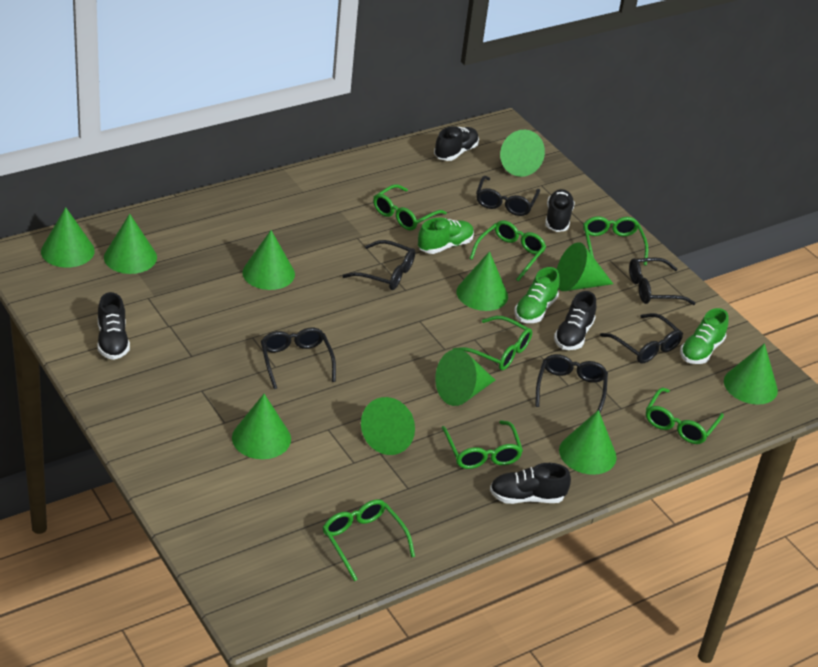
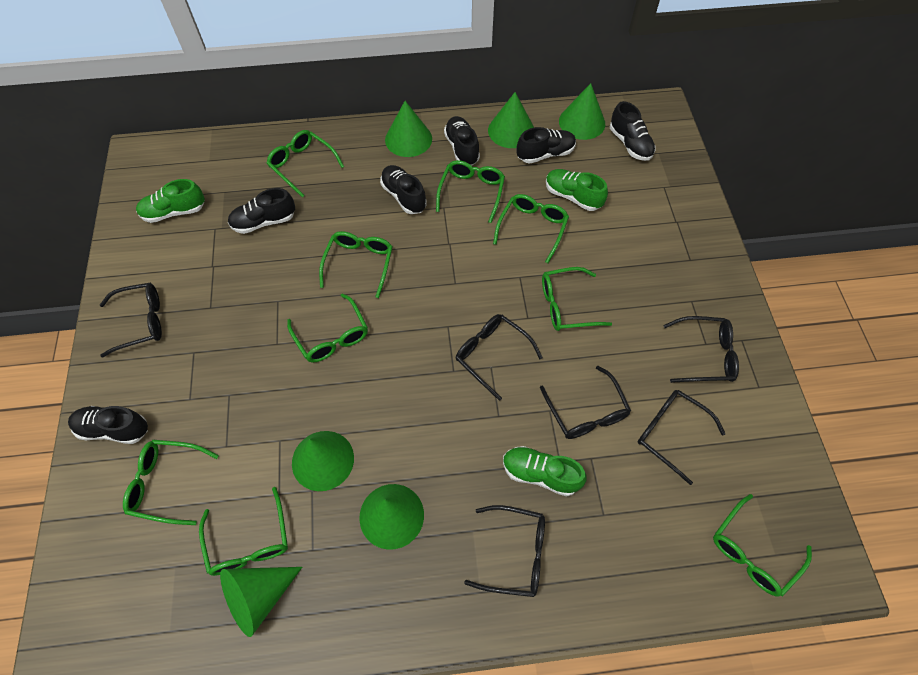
black shoe: 5 -> 6
green cone: 11 -> 6
green glasses: 7 -> 9

